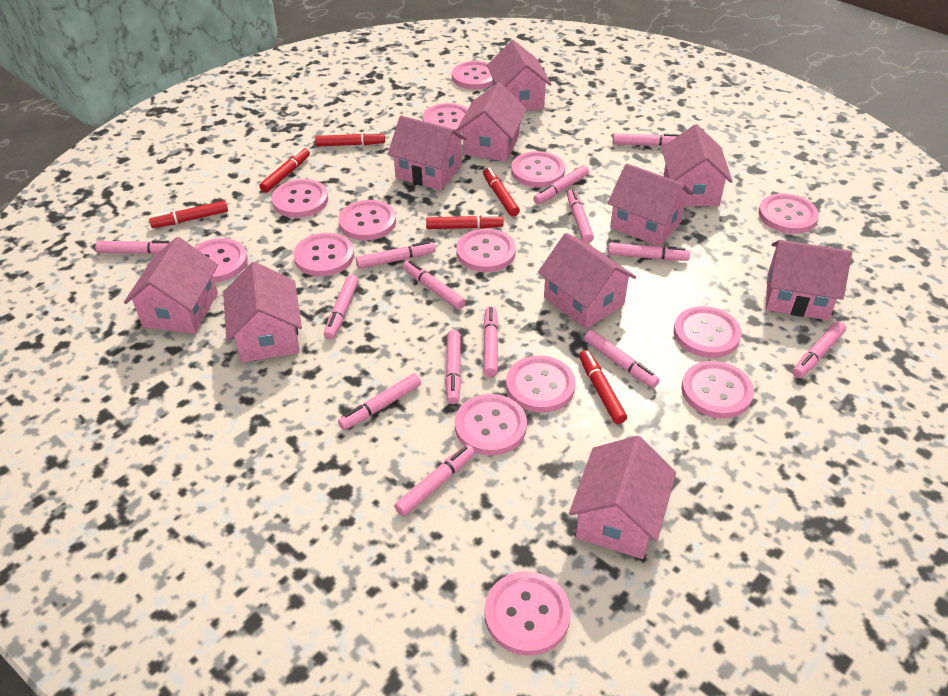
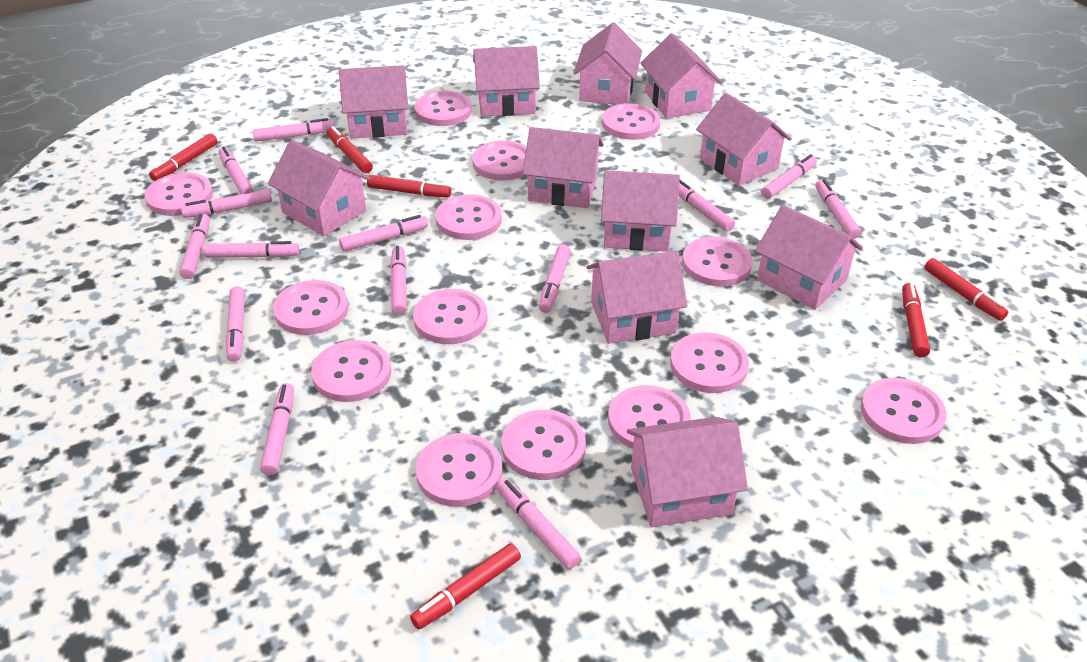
pink house: 10 -> 11

